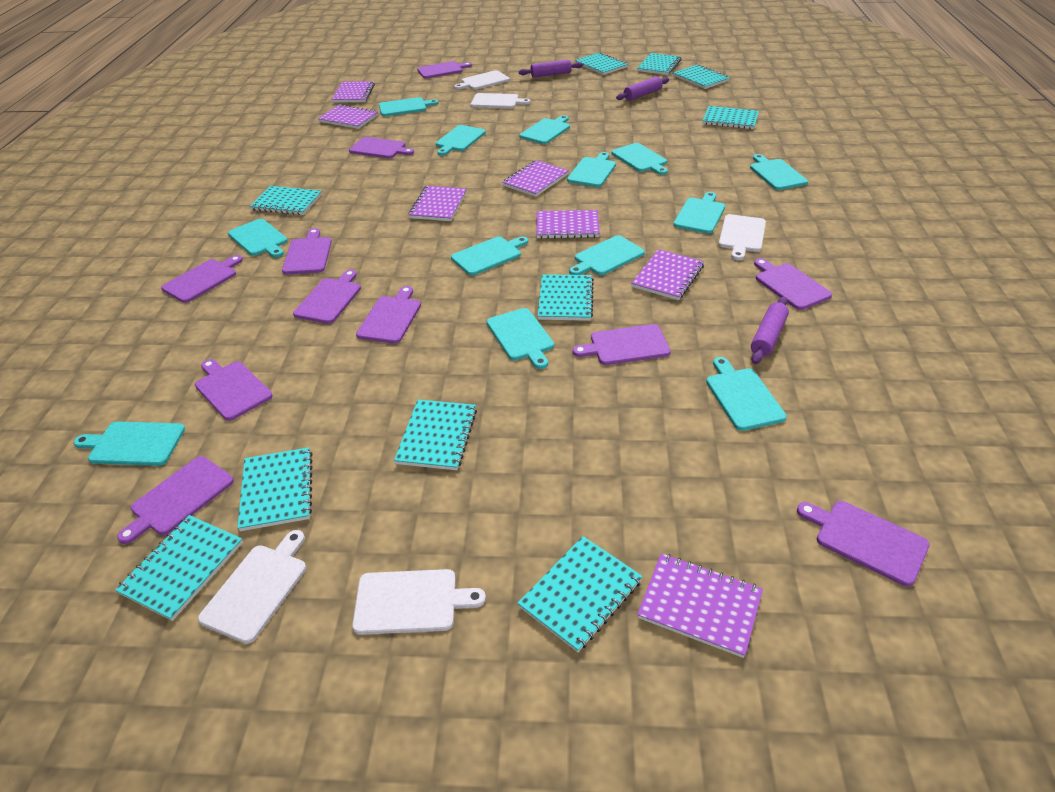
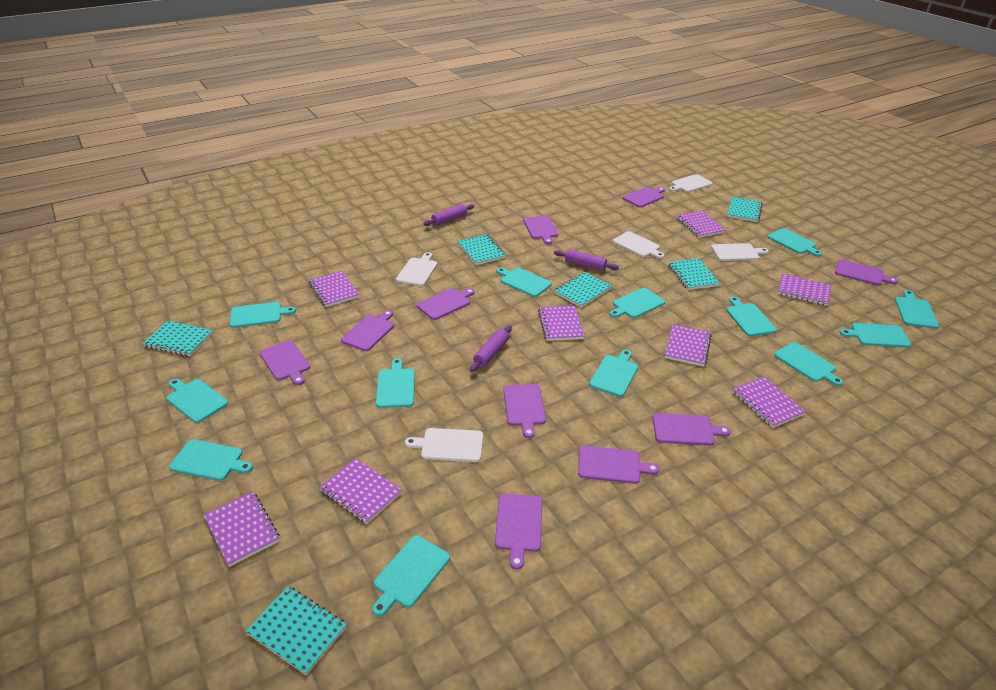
purple cutting board: 11 -> 10
purple notebook: 7 -> 8
turquoise notebook: 10 -> 6

